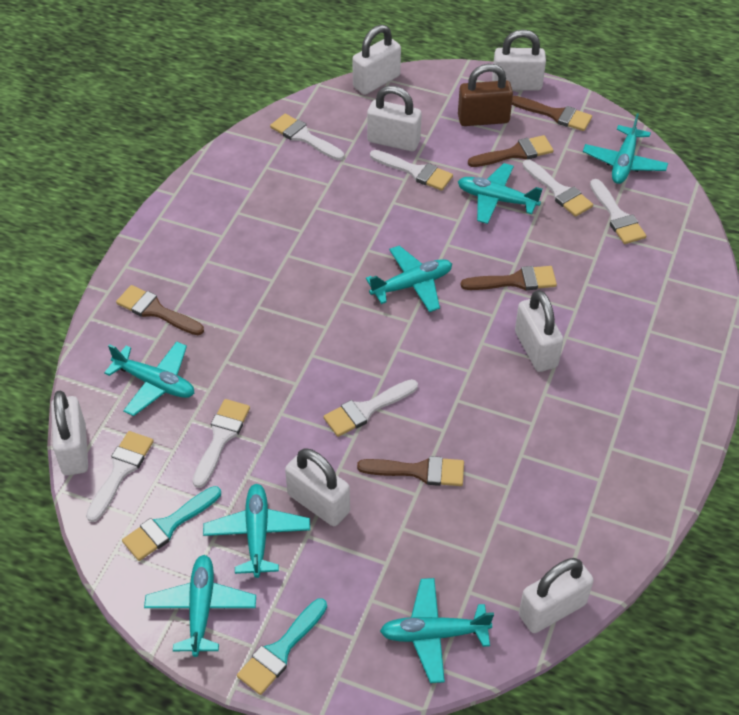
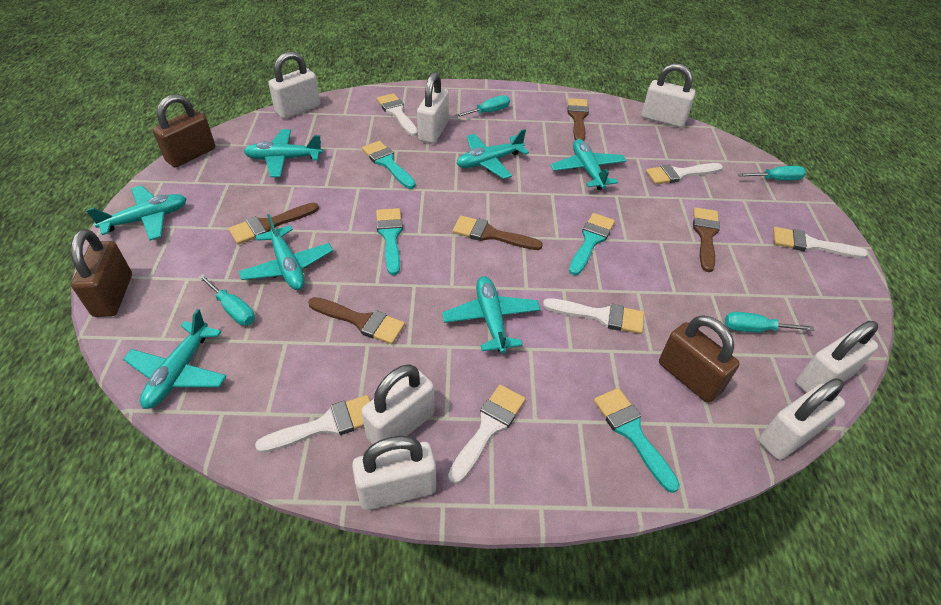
brown padlock: 1 -> 3
turquoise brush: 2 -> 4
turquoise screwdriver: 0 -> 4
white brush: 7 -> 6

